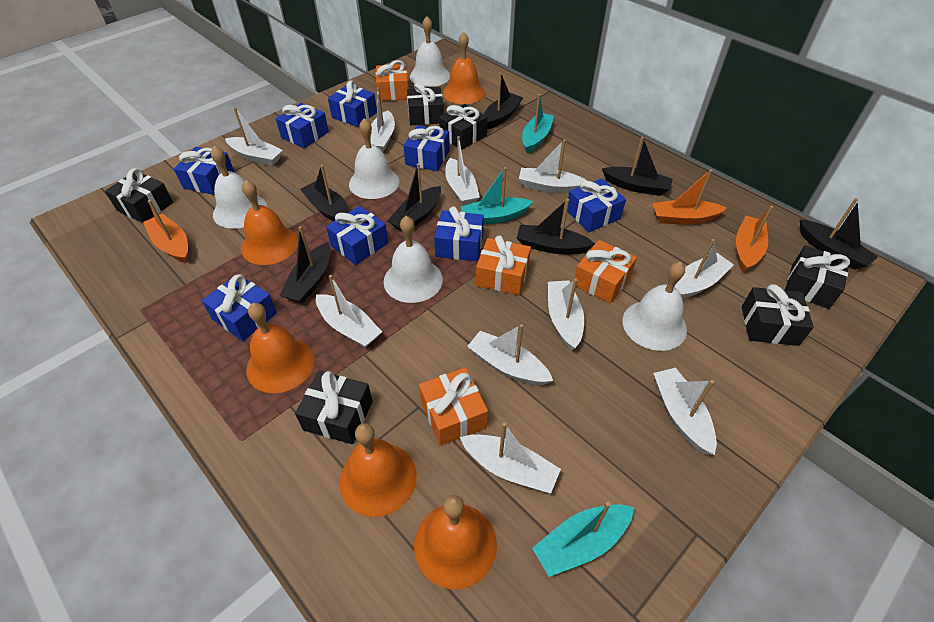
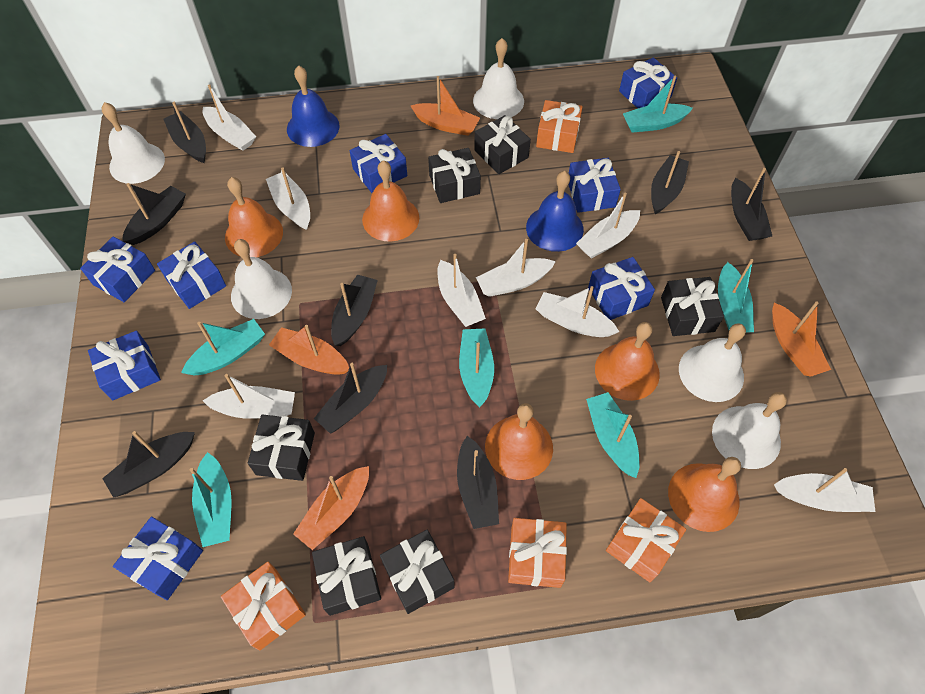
black boat: 7 -> 8
blue bell: 0 -> 2
orange boat: 3 -> 4
turquoise boat: 3 -> 6
white boat: 10 -> 8

